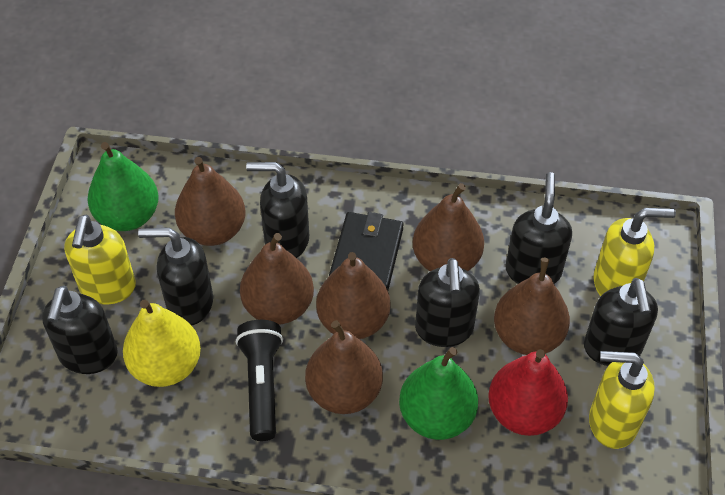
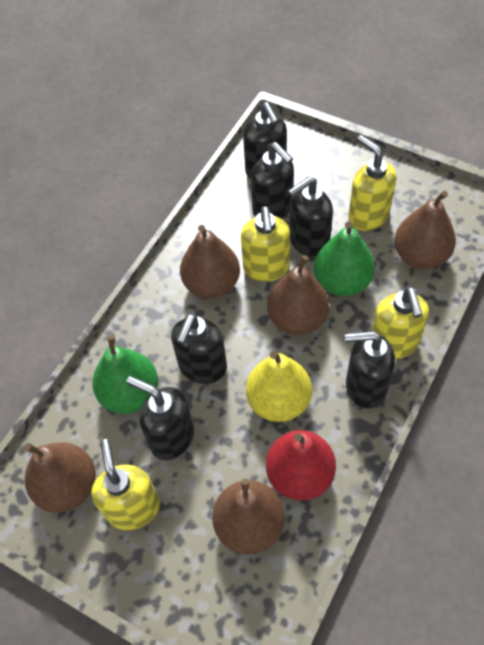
black flashlight: 1 -> 0
black wallet: 1 -> 0
brown pear: 6 -> 5
yellow soap dispenser: 3 -> 4

